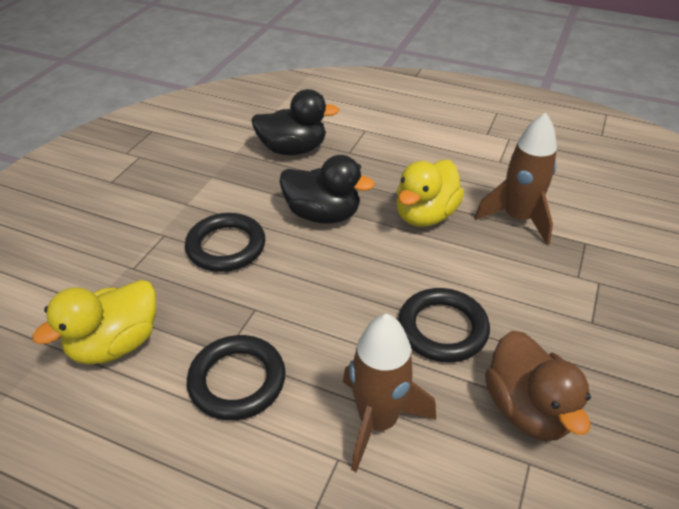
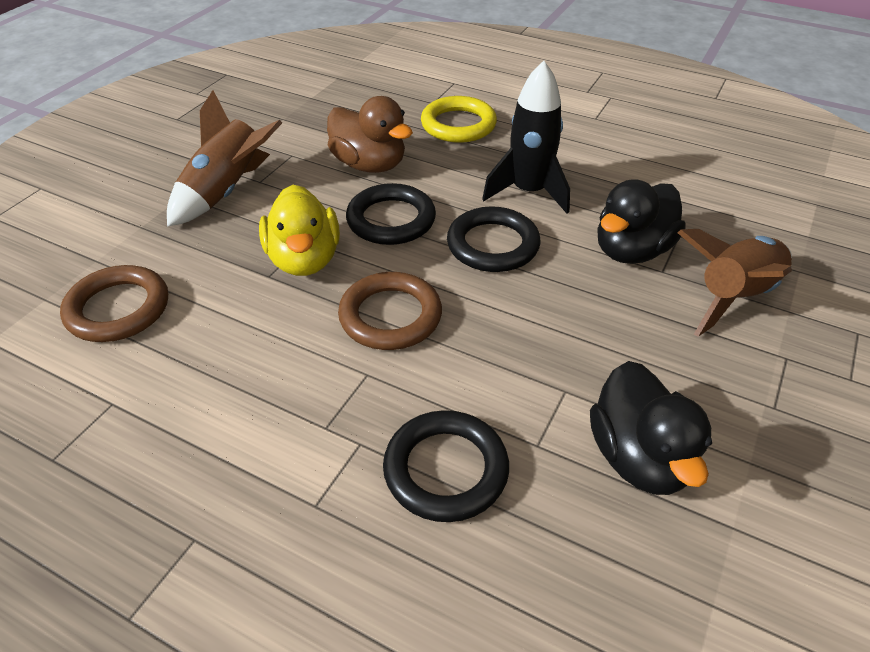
black rocket: 0 -> 1
brown ring: 0 -> 2
yellow duck: 2 -> 1
yellow ring: 0 -> 1

